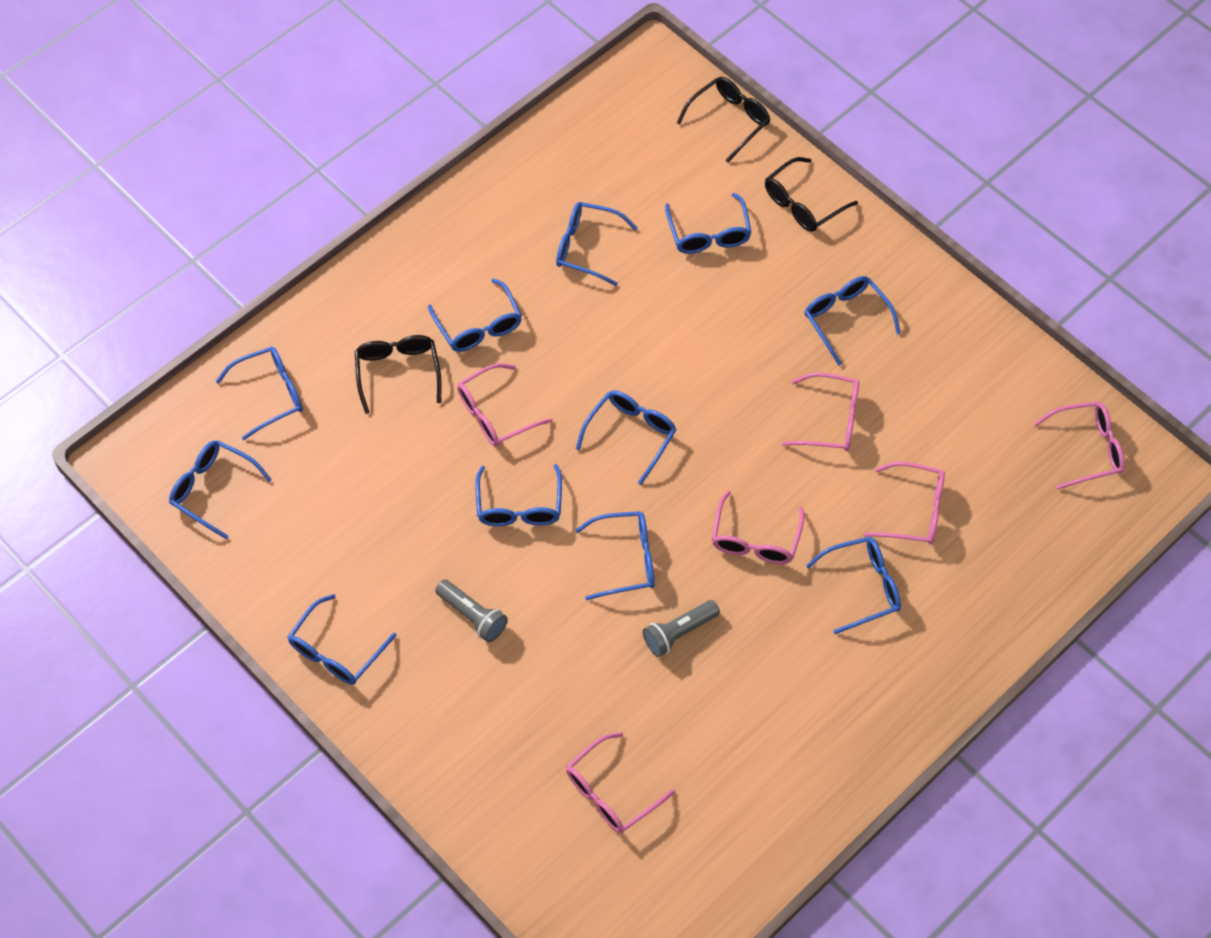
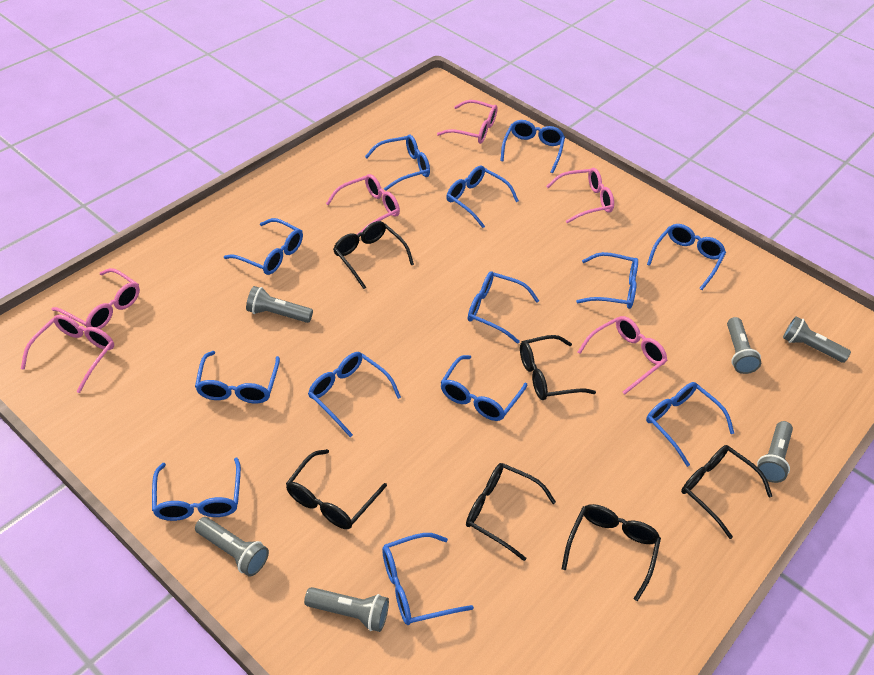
black glasses: 3 -> 6
blue glasses: 11 -> 13
grey flashlight: 2 -> 6

